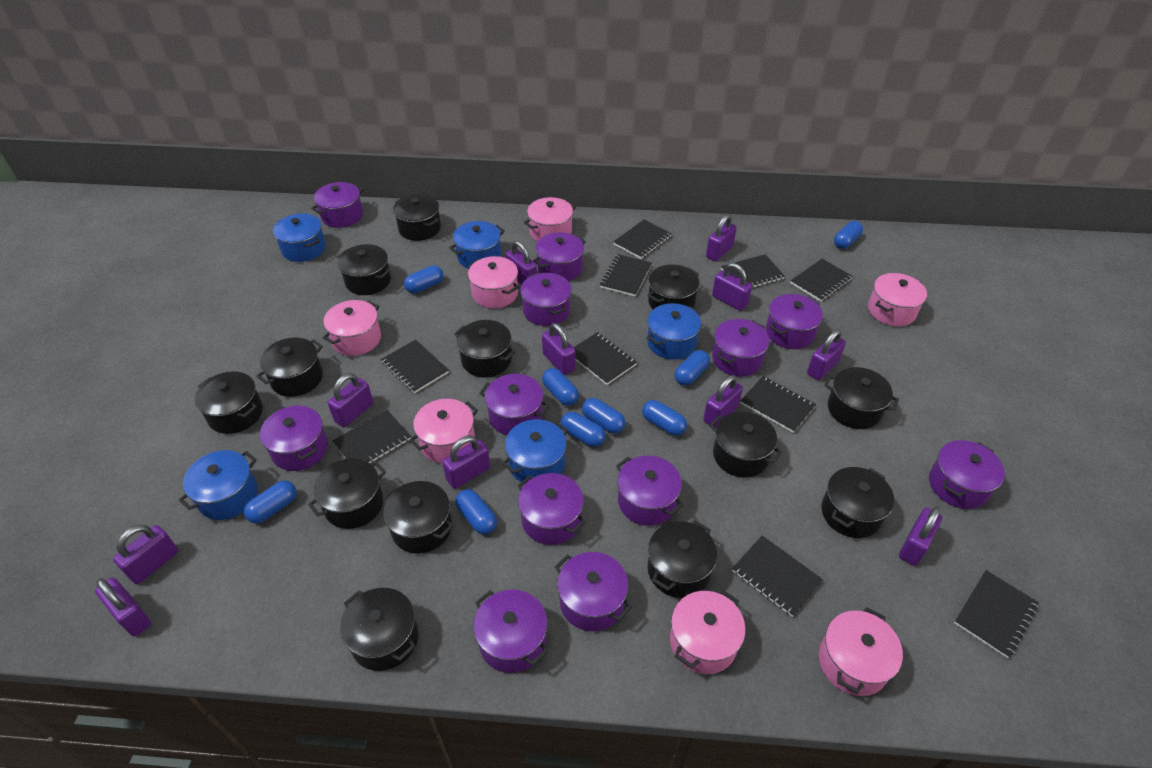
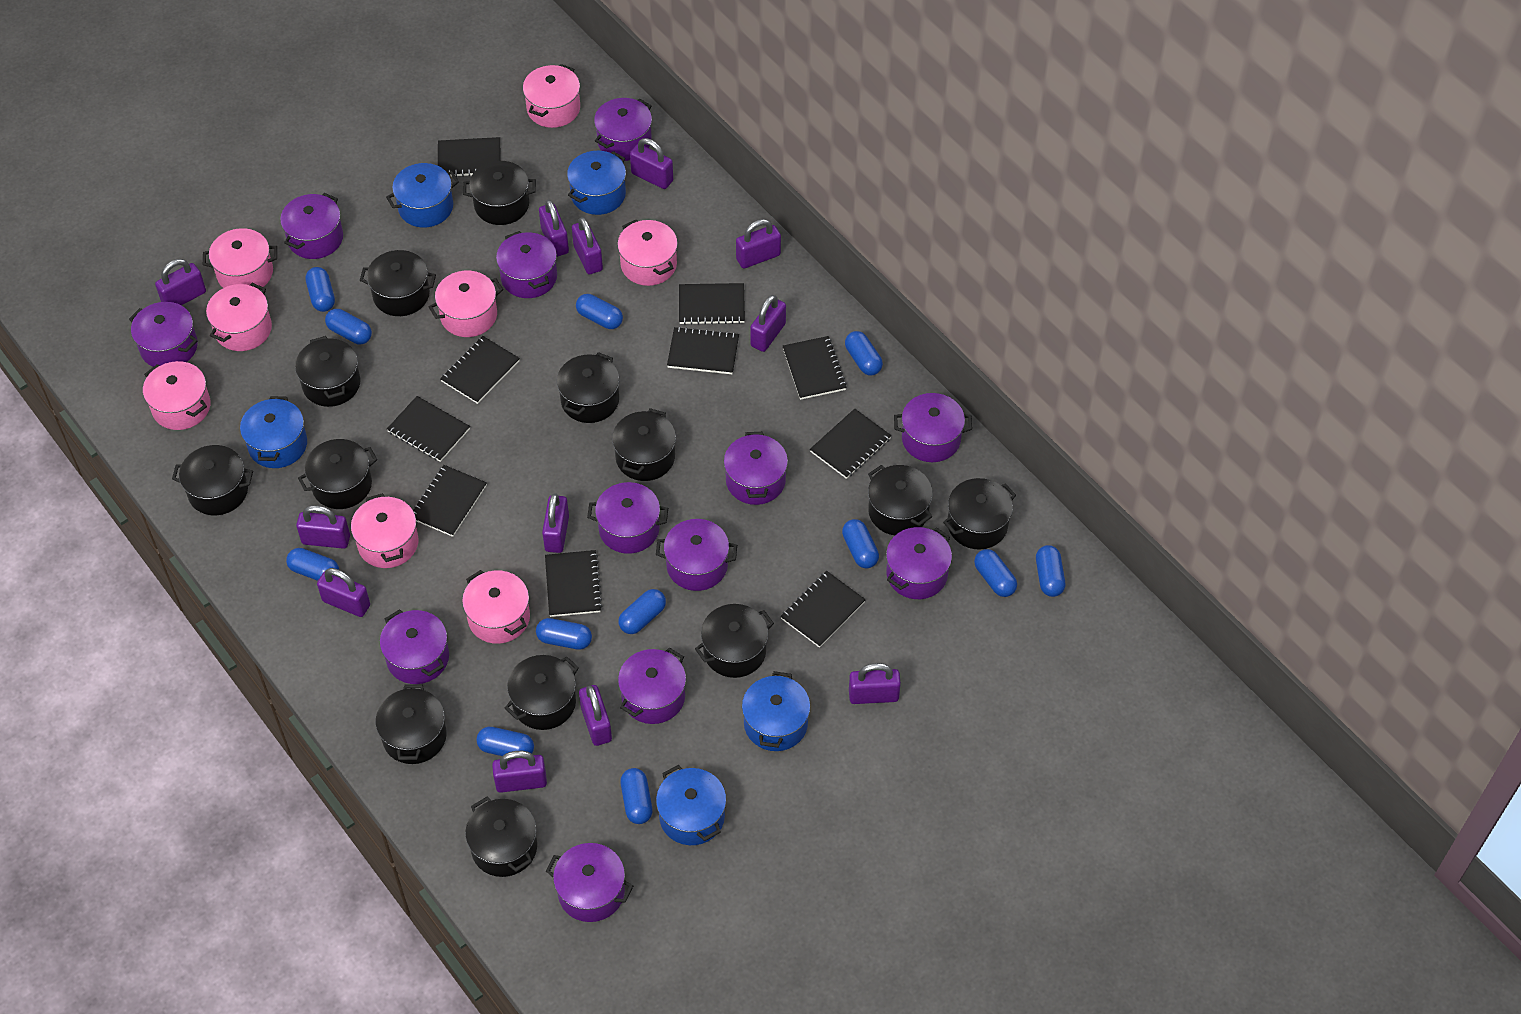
blue capsule: 9 -> 12
pink pot: 7 -> 8
purple padlock: 11 -> 12

